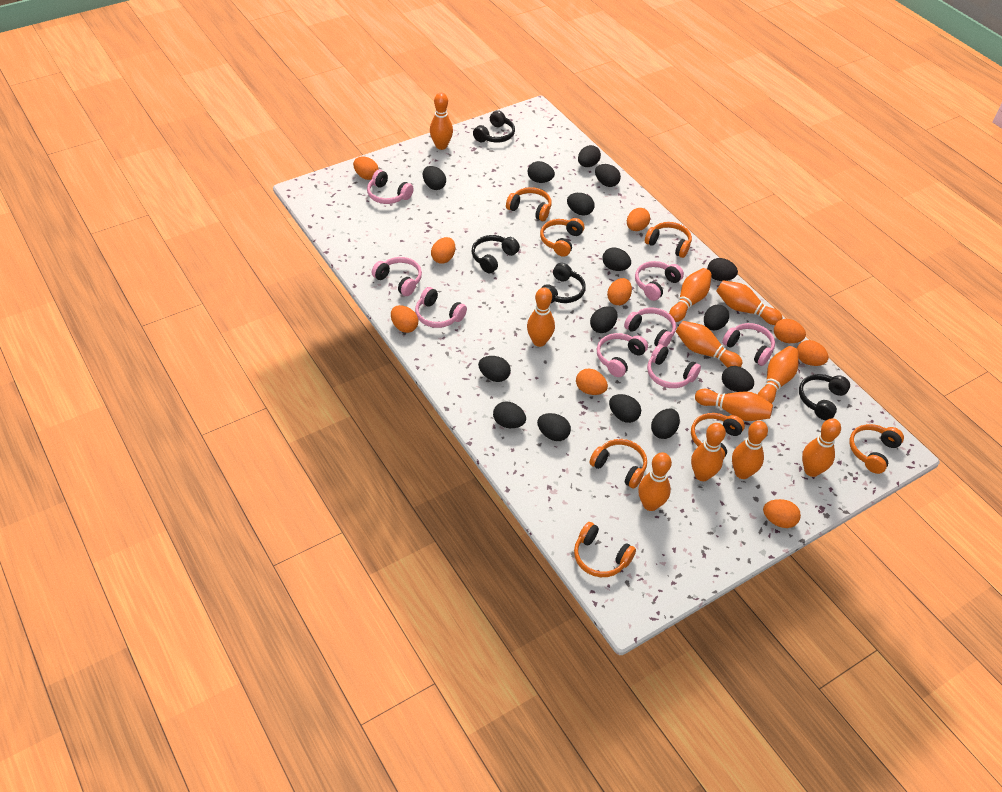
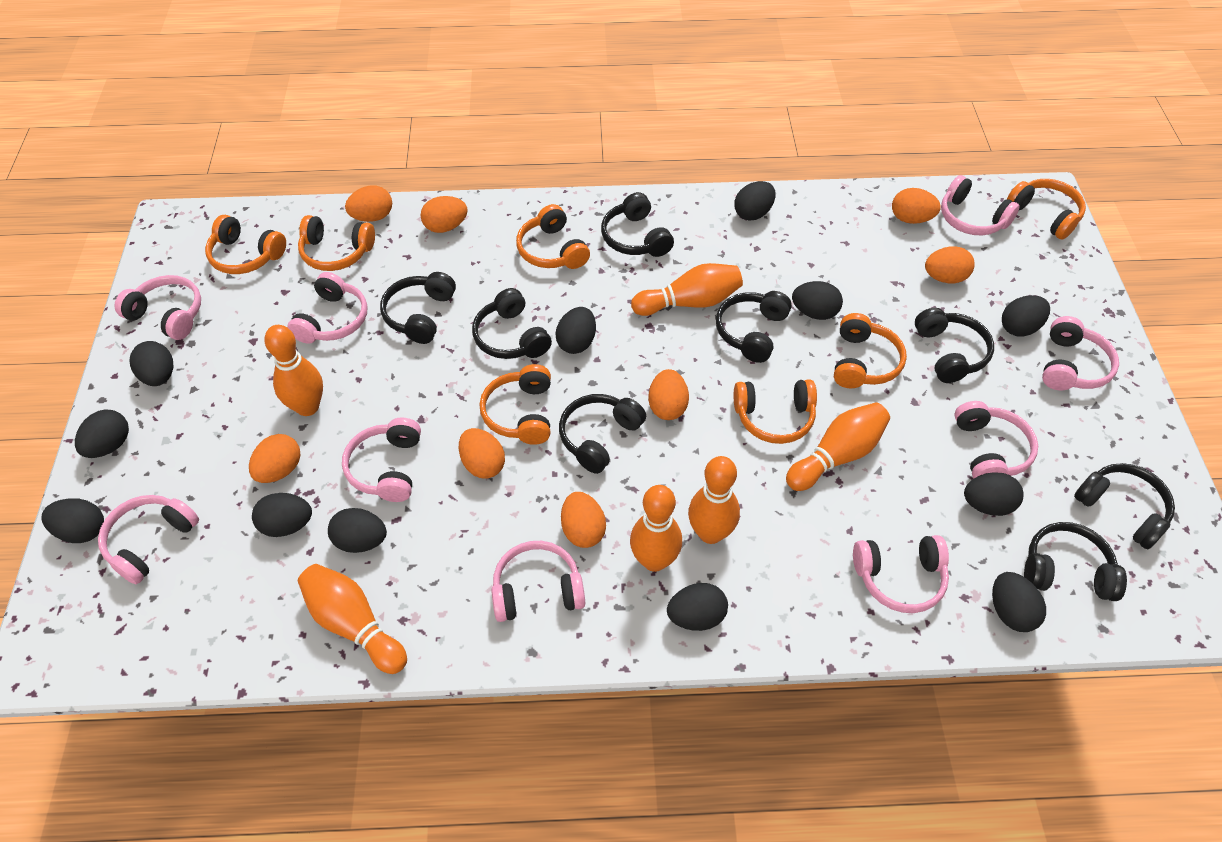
black egg: 15 -> 12
black headphones: 4 -> 8
orange bowling pin: 11 -> 6
orange egg: 9 -> 8
pink headphones: 8 -> 9

